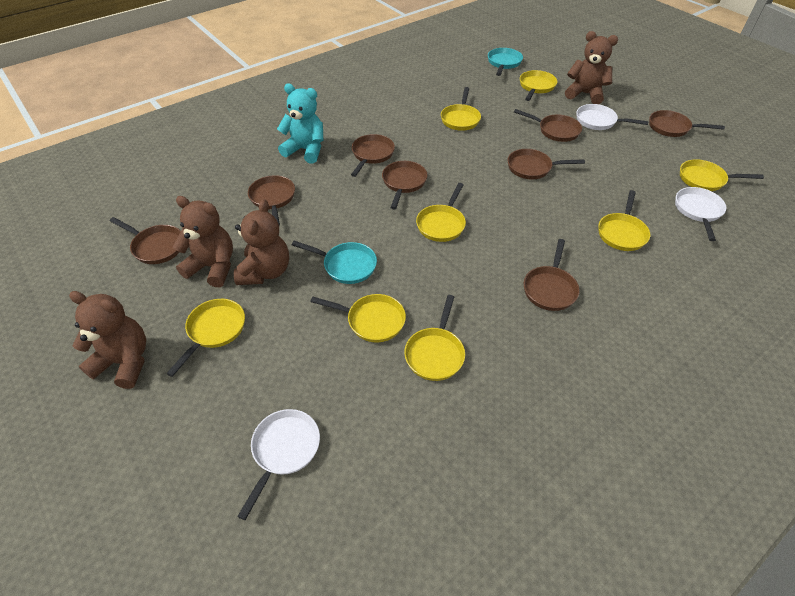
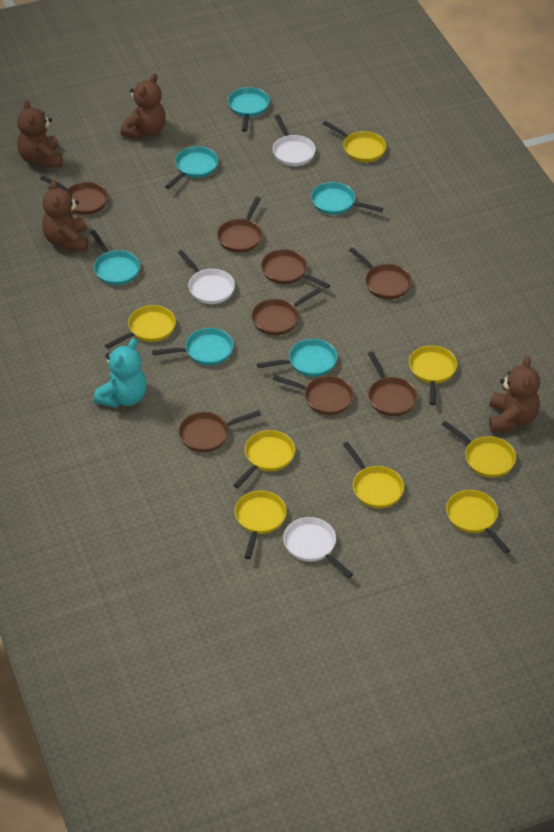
turquoise pan: 2 -> 6

